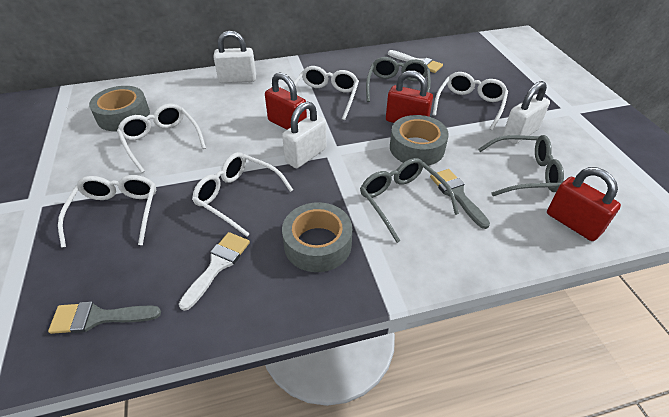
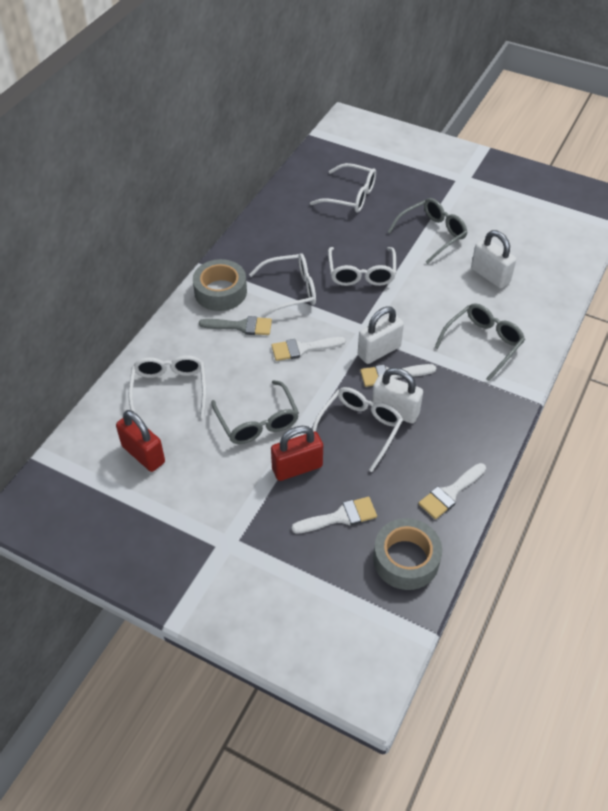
grey brush: 2 -> 1
grey tape: 3 -> 2
red padlock: 3 -> 2
white brush: 2 -> 4

